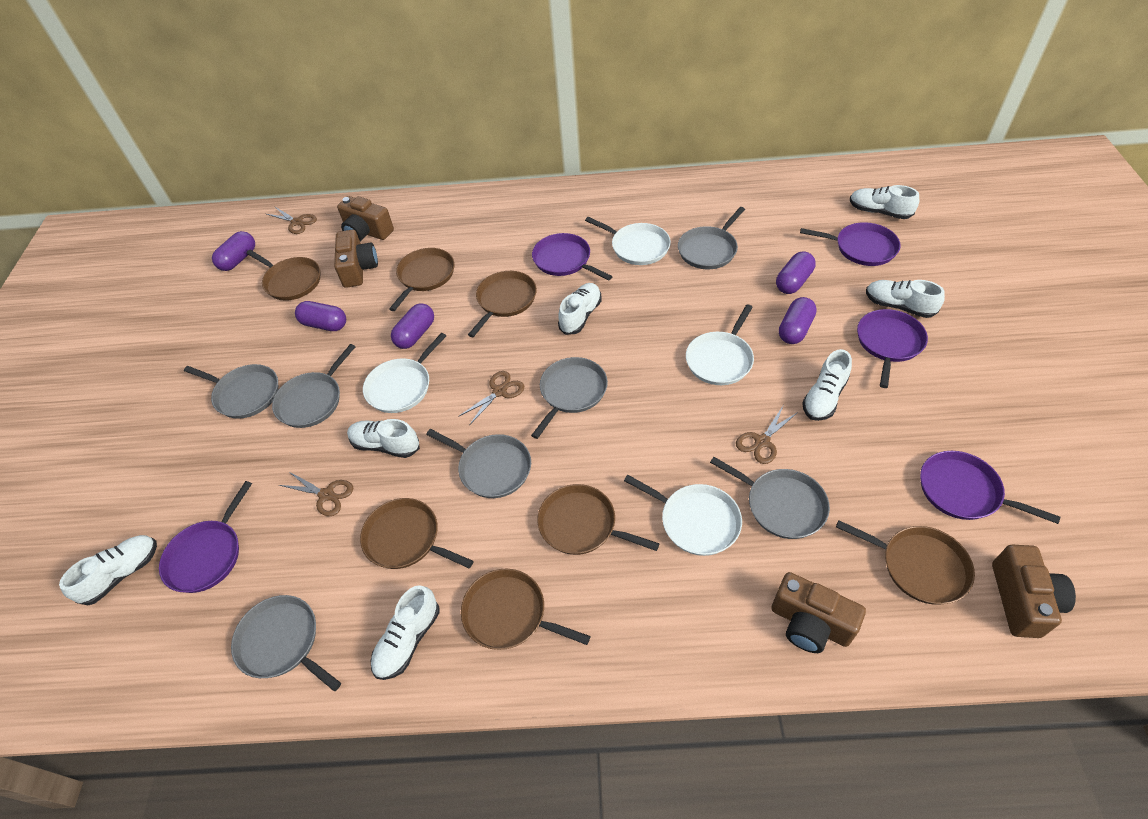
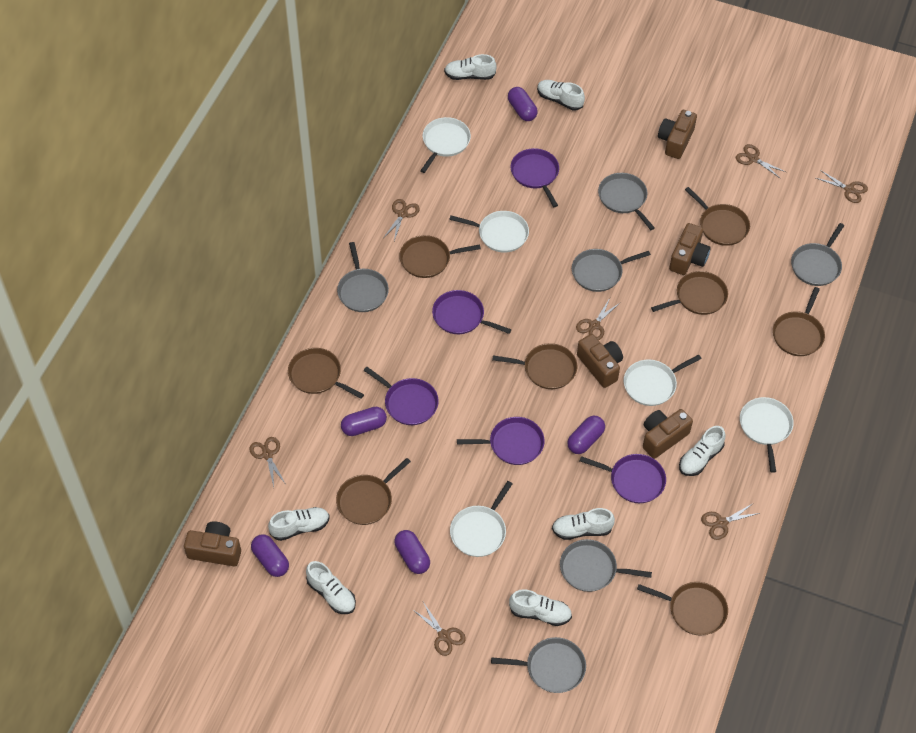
brown camera: 4 -> 5
brown pan: 7 -> 8
brown scissors: 4 -> 7
grey pan: 7 -> 6
white pan: 4 -> 5

